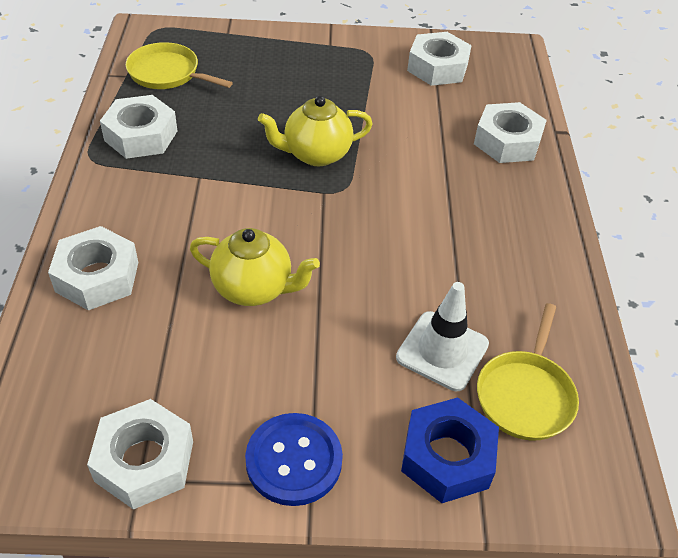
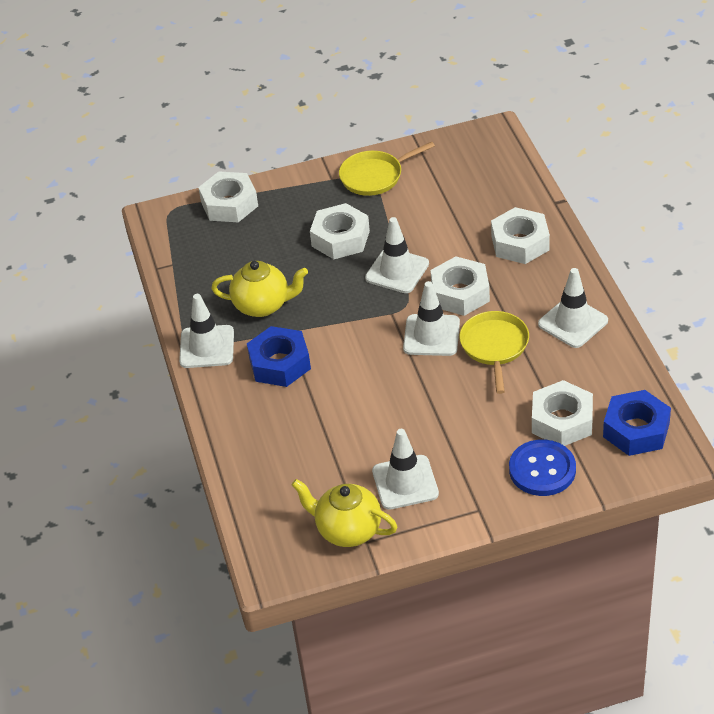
blue nut: 1 -> 2
white traffic cone: 1 -> 5

